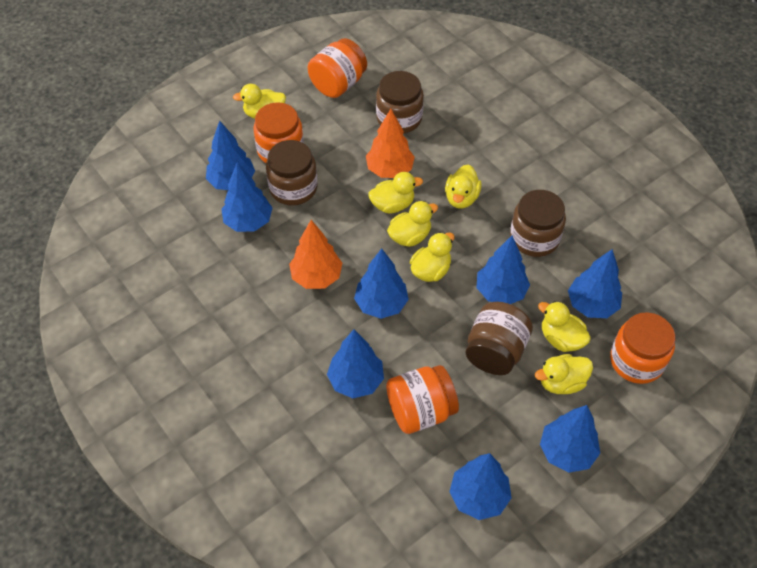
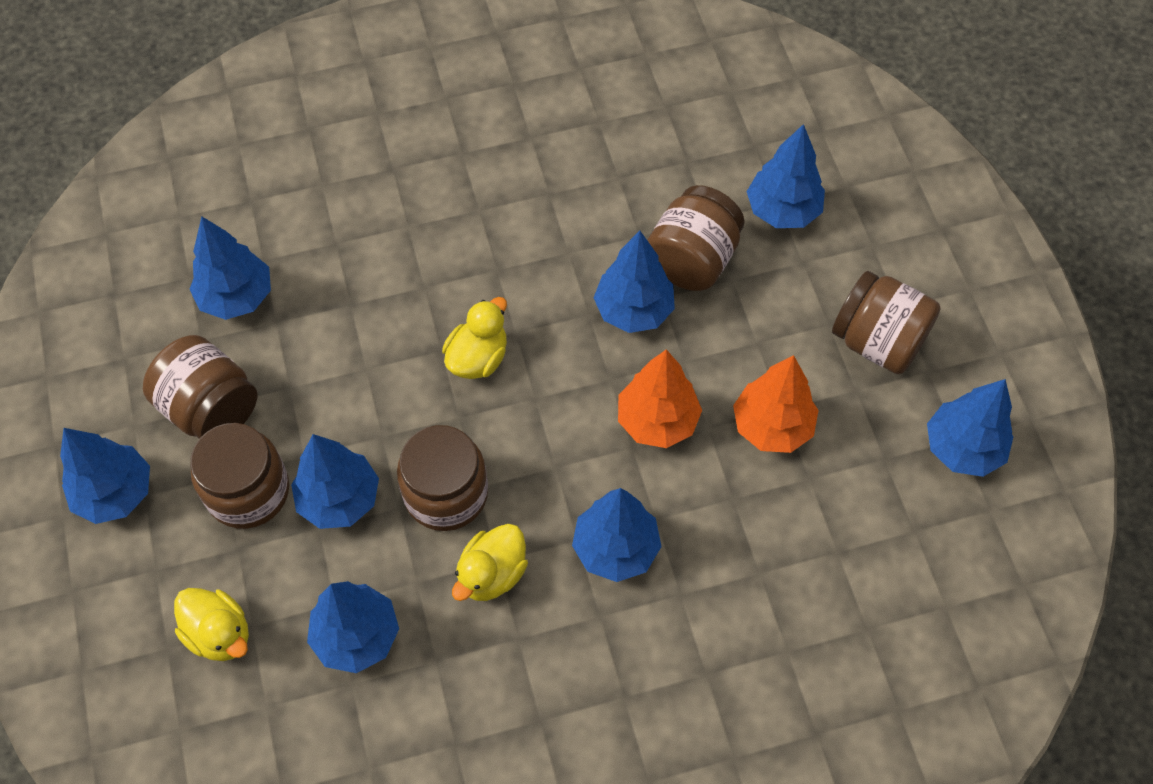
brown jar: 4 -> 5
orange jar: 4 -> 0
yellow duck: 7 -> 3

